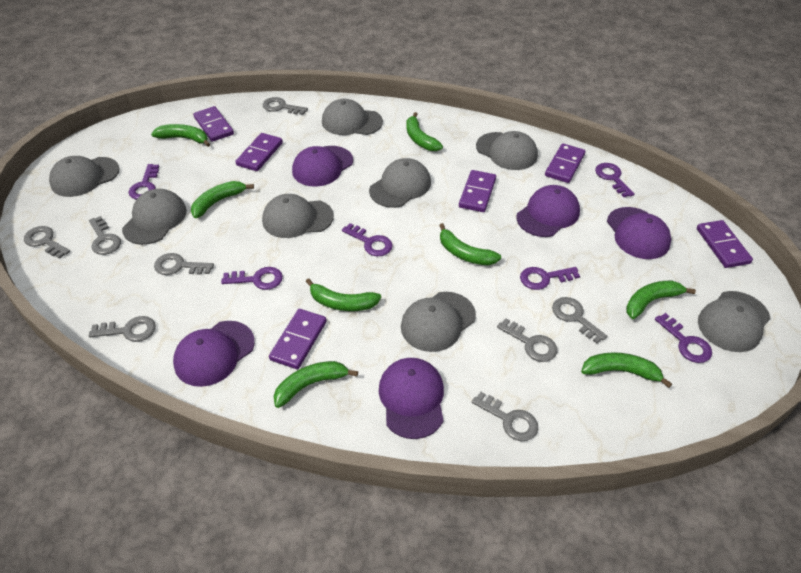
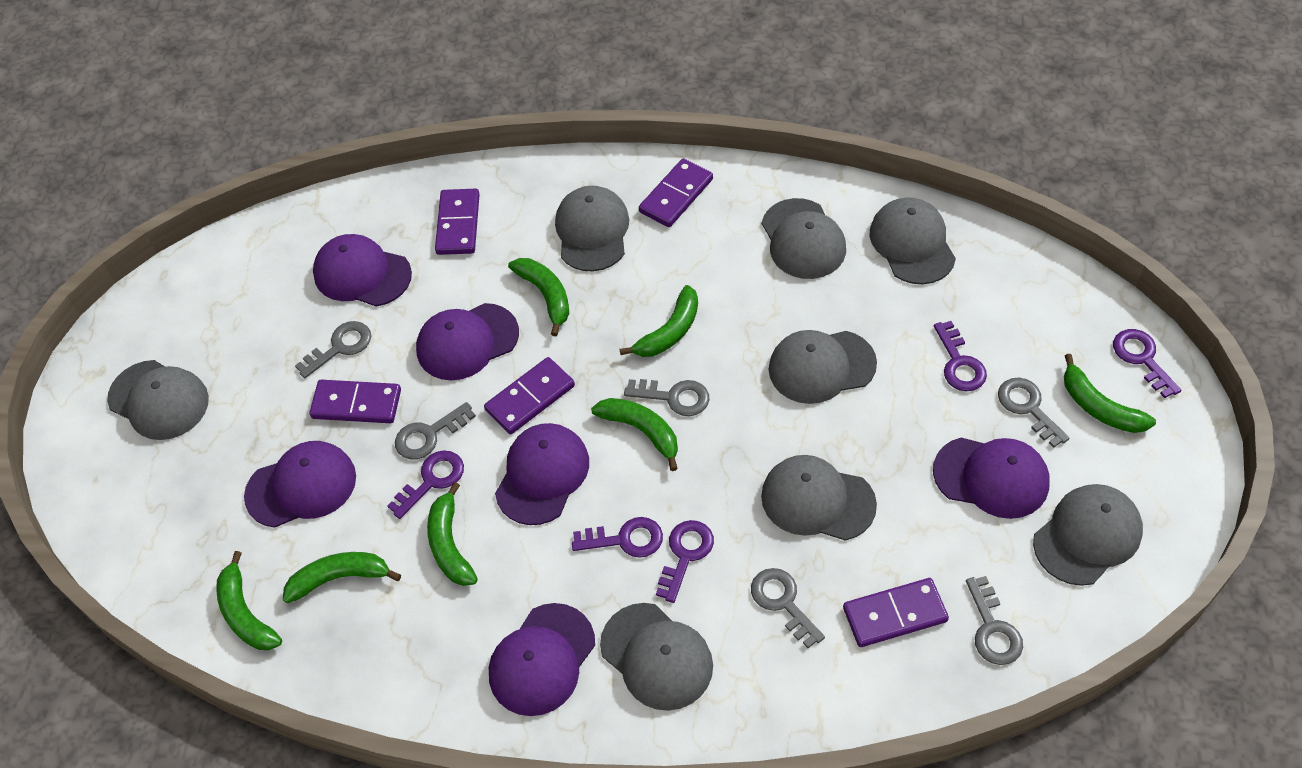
green banana: 8 -> 7
grey key: 8 -> 6
purple cap: 5 -> 6
purple domino: 6 -> 5
purple key: 6 -> 5

